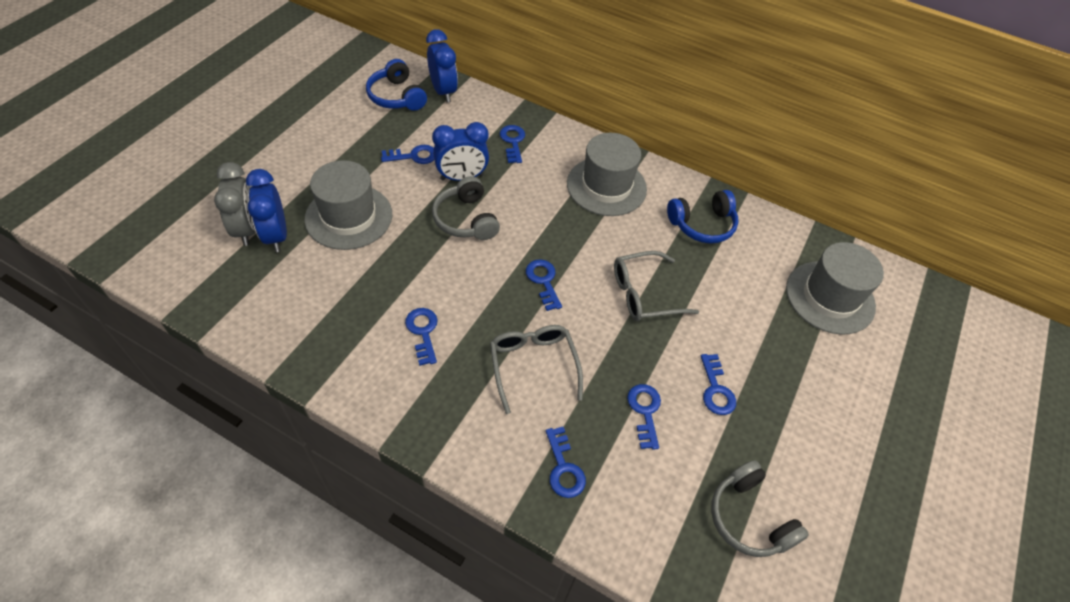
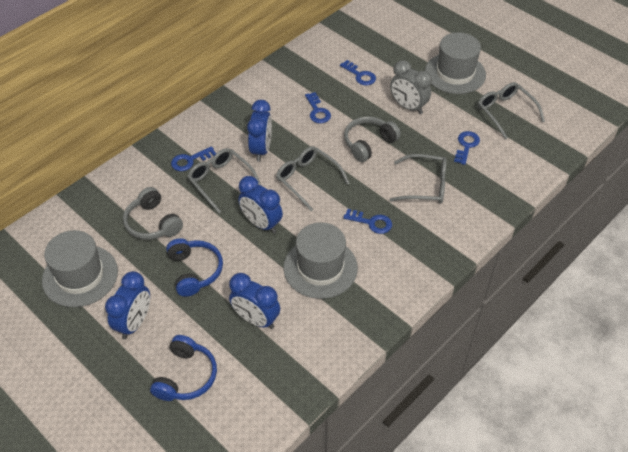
blue clock: 3 -> 4
blue key: 7 -> 5
grey glasses: 2 -> 4

